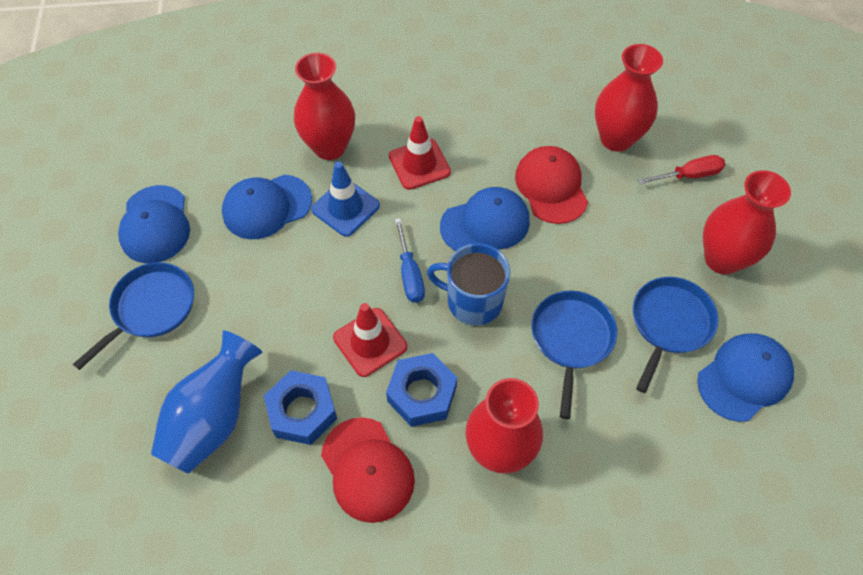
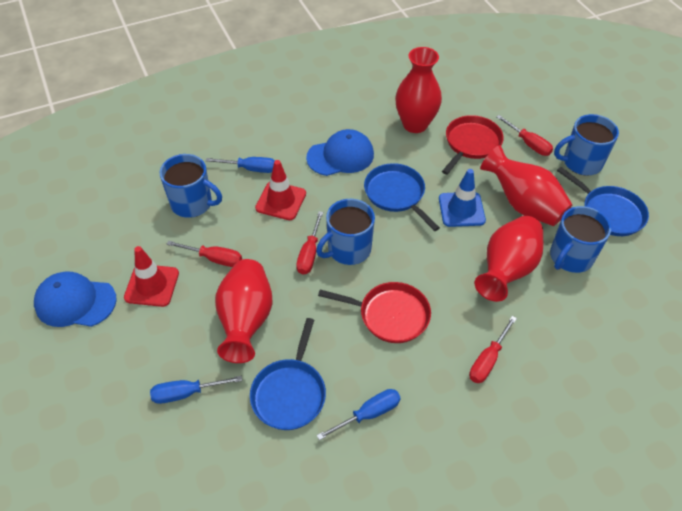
blue cap: 4 -> 2
blue mug: 1 -> 4
blue nut: 2 -> 0
blue screwdriver: 1 -> 3
blue vase: 1 -> 0
red cap: 2 -> 0
red pan: 0 -> 2
red screwdriver: 1 -> 4

